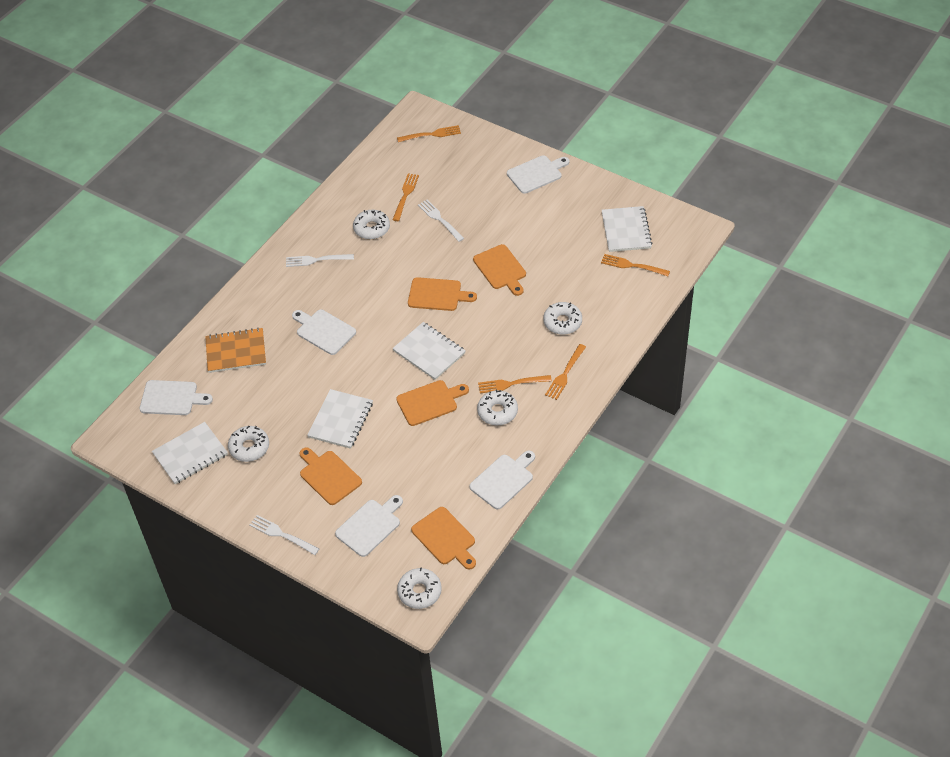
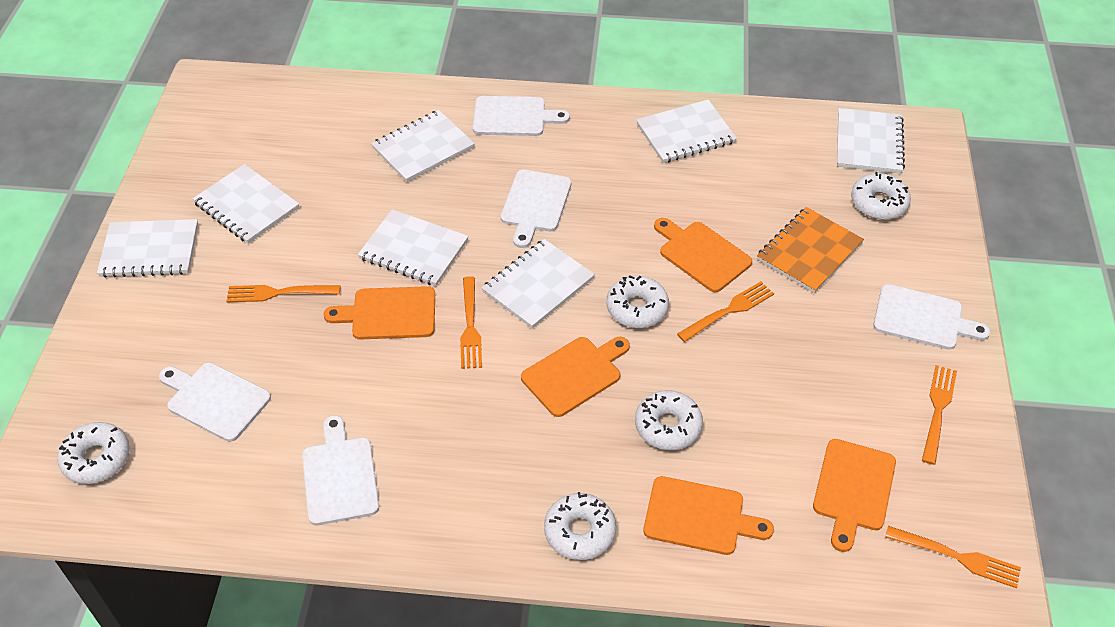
white fork: 3 -> 0
white notebook: 4 -> 7

